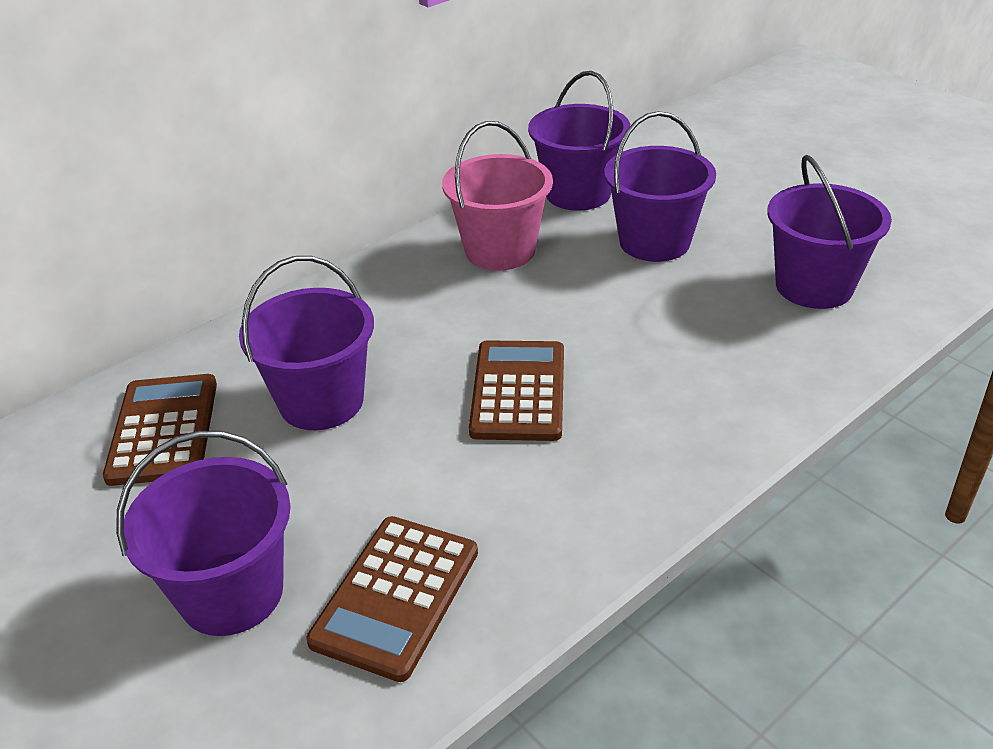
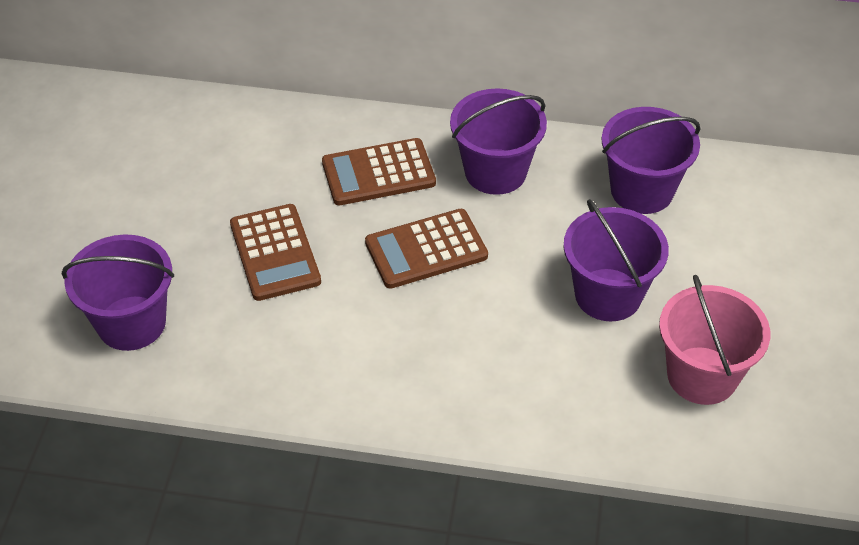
purple bucket: 5 -> 4

